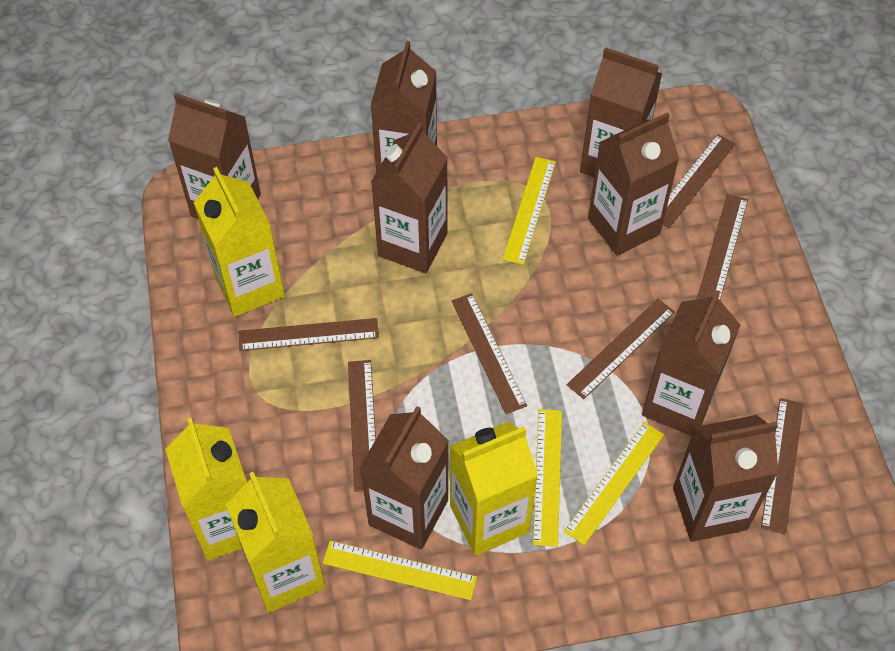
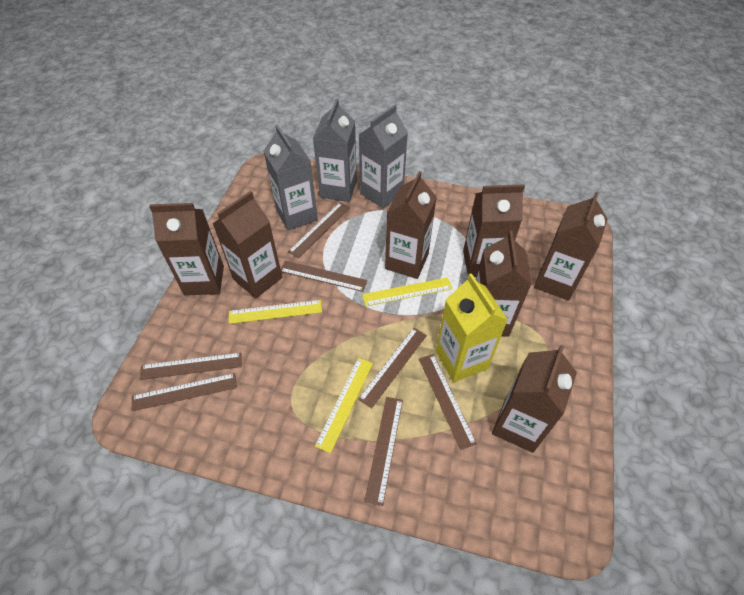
brown carton: 8 -> 7
grey carton: 0 -> 3
yellow carton: 4 -> 1
yellow ruler: 4 -> 3

